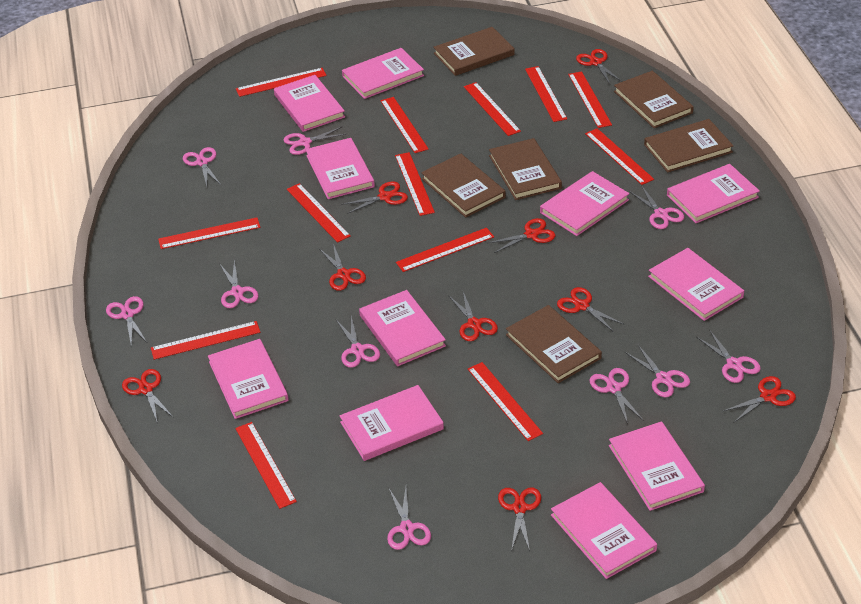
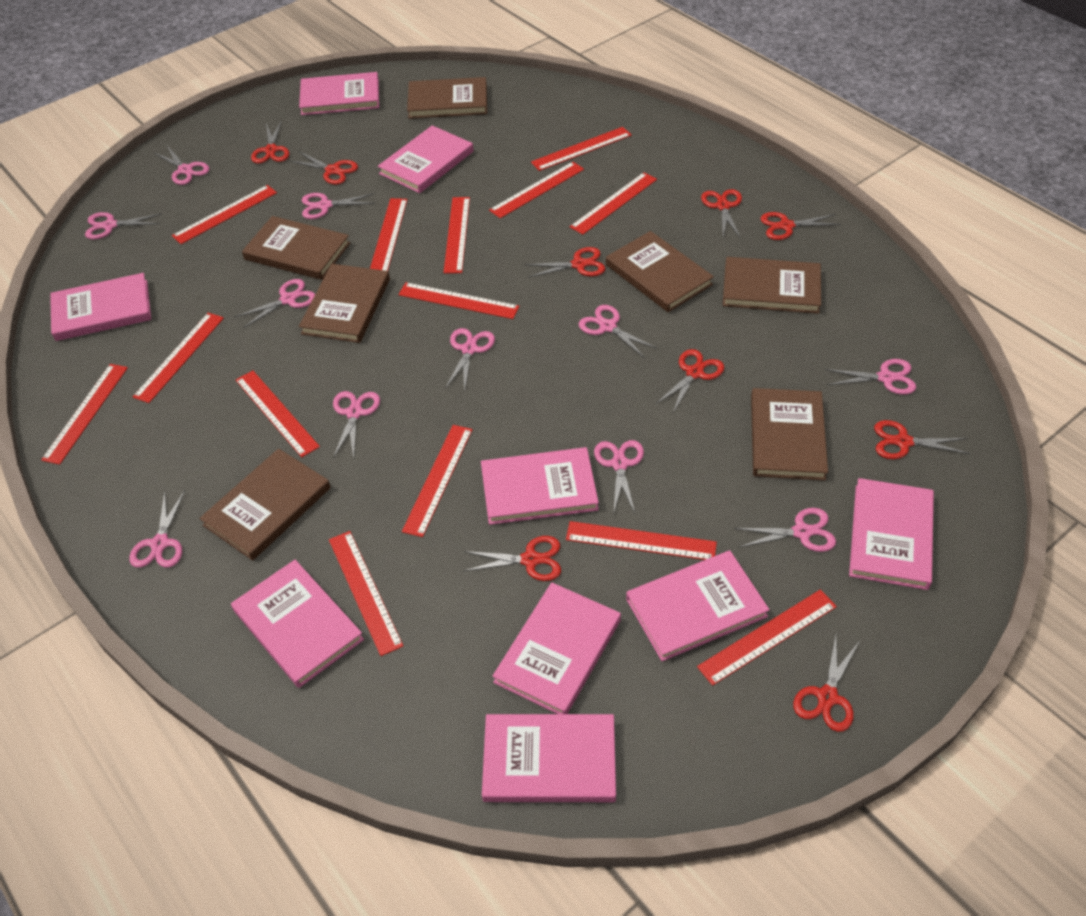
brown book: 6 -> 7
pink book: 11 -> 9
pink scissors: 10 -> 11
red ruler: 13 -> 14

